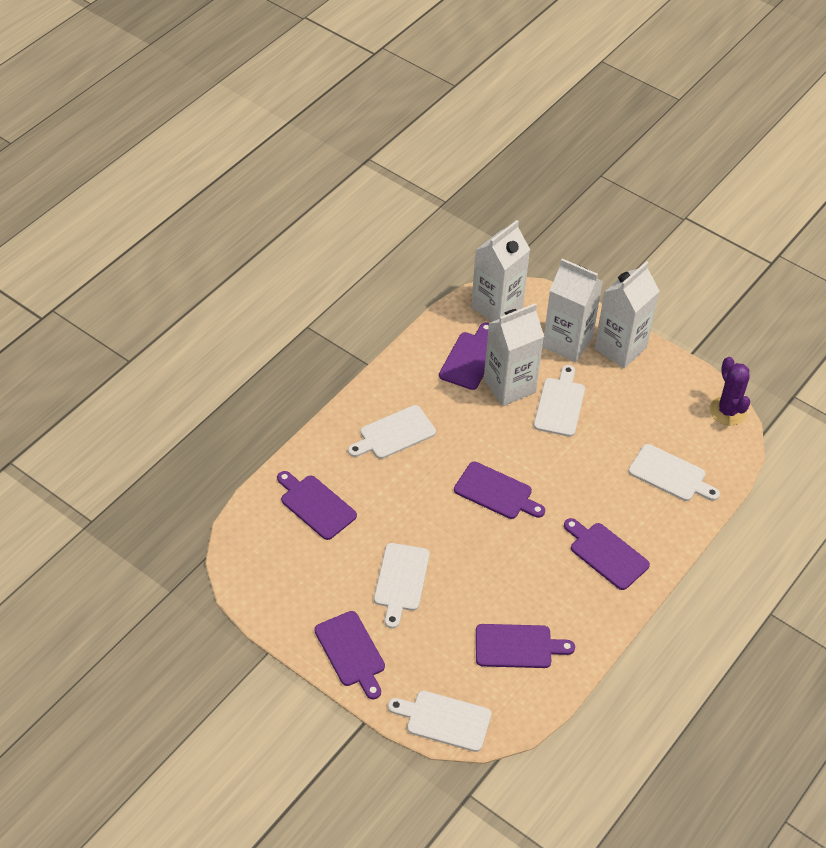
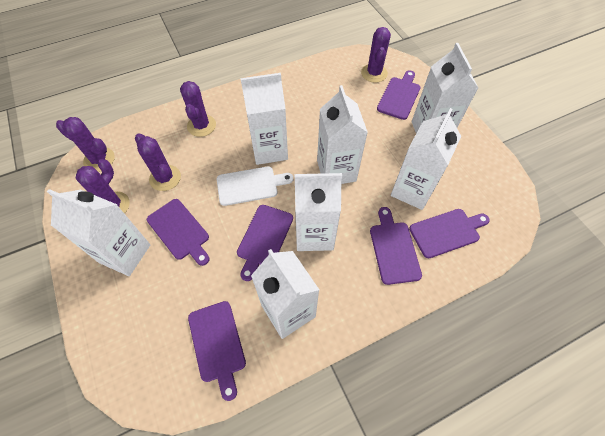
purple cactus: 1 -> 5
white carton: 4 -> 7
white cutting board: 5 -> 1

